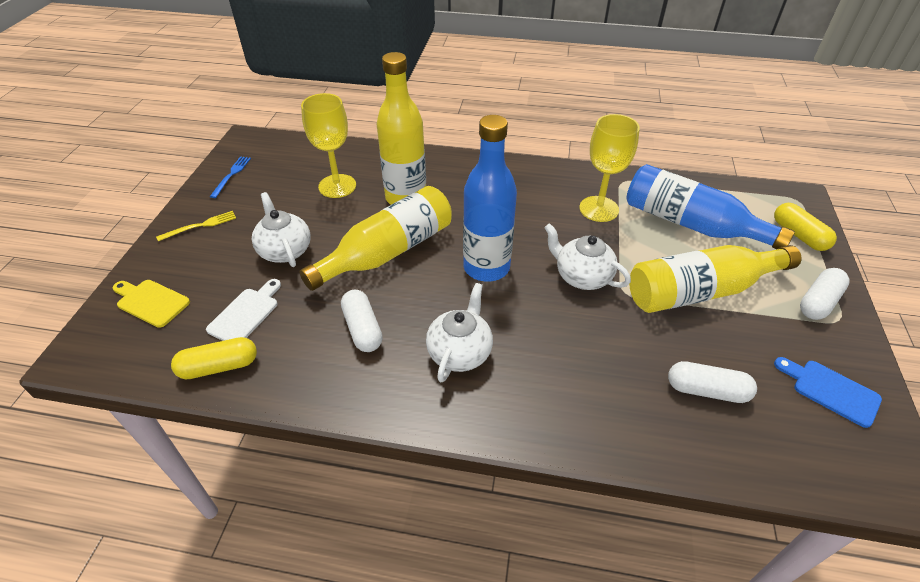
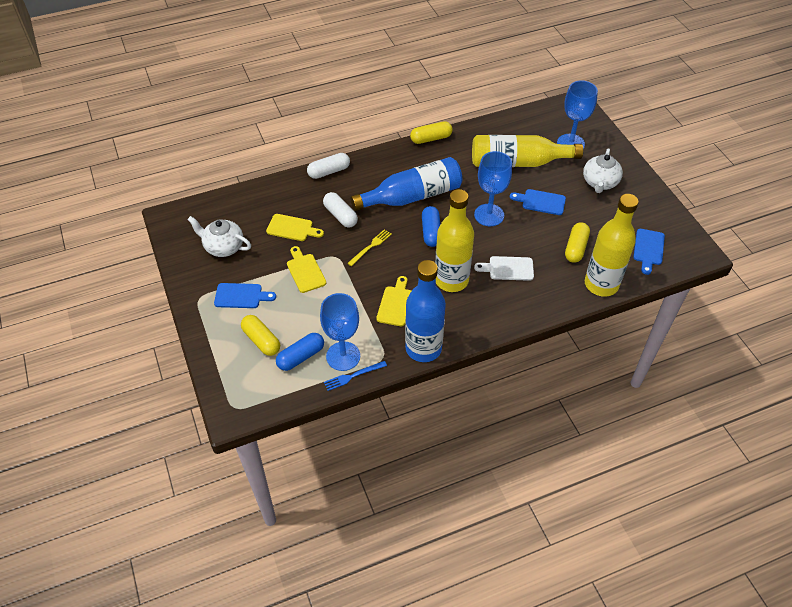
blue capsule: 0 -> 2
blue cutting board: 1 -> 3
blue goblet: 0 -> 3
white capsule: 3 -> 2
white teapot: 3 -> 2
yellow capsule: 2 -> 3
yellow cutting board: 1 -> 3
yellow goblet: 2 -> 0

